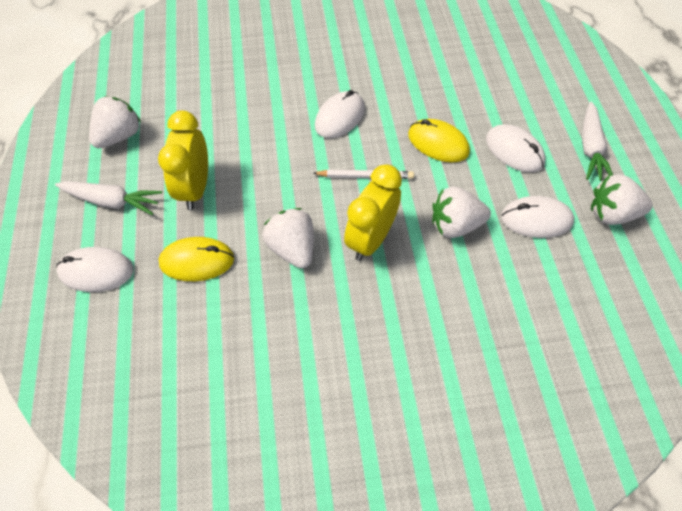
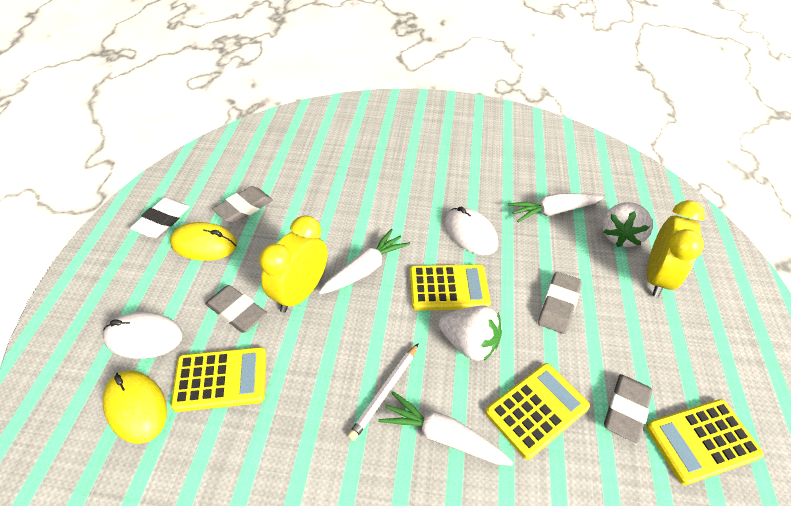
grey eraser: 0 -> 4
white carrot: 2 -> 3
white eraser: 0 -> 1
white mouse: 4 -> 2
white strawberry: 4 -> 2
yellow calculator: 0 -> 4

